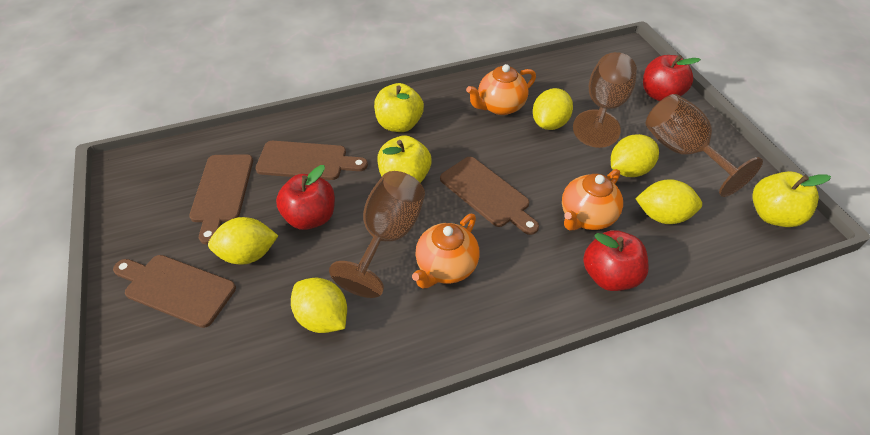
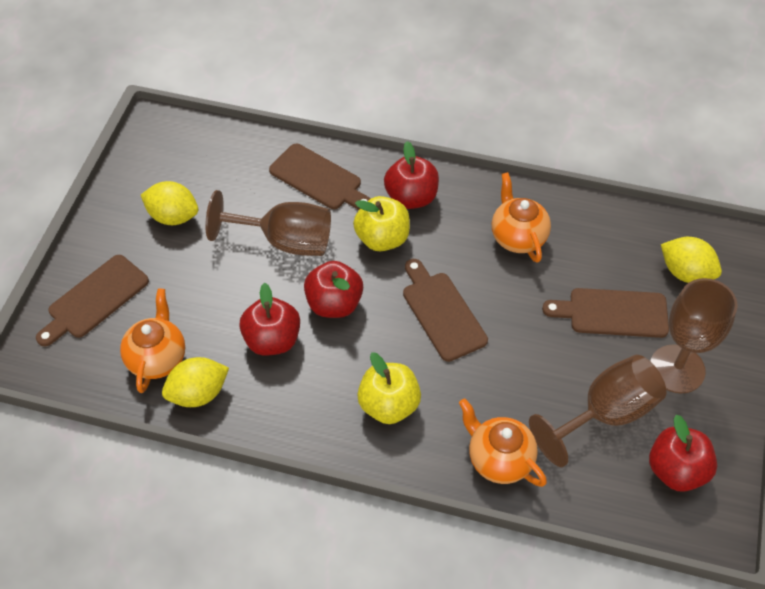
red apple: 3 -> 4
yellow apple: 3 -> 2
yellow lemon: 5 -> 3

